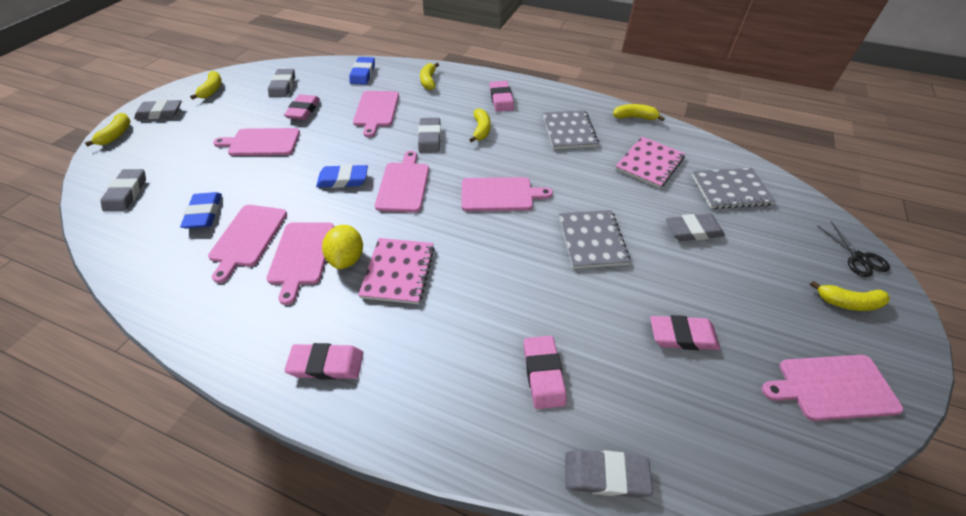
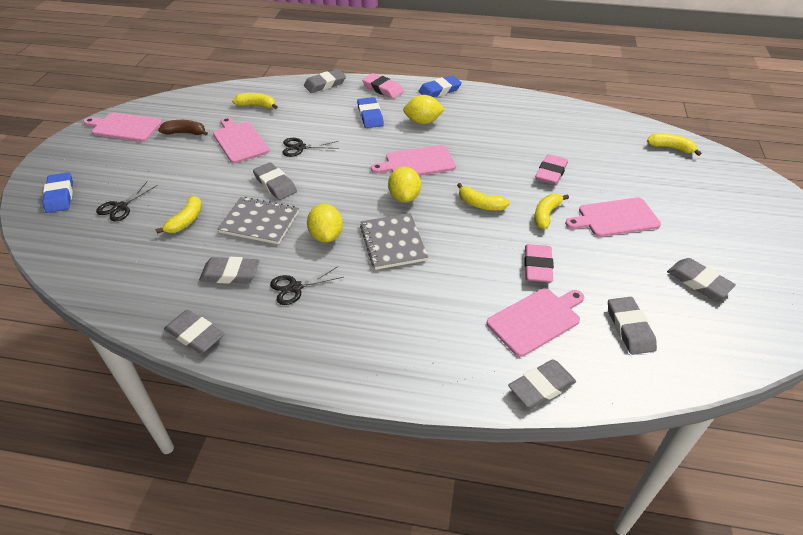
black scissors: 1 -> 3
brown banana: 0 -> 1
grey eraser: 6 -> 7
grey notebook: 3 -> 2
pink cutting board: 7 -> 5
pink eraser: 5 -> 3
pink notebook: 2 -> 0
yellow banana: 6 -> 5
yellow lemon: 1 -> 3

